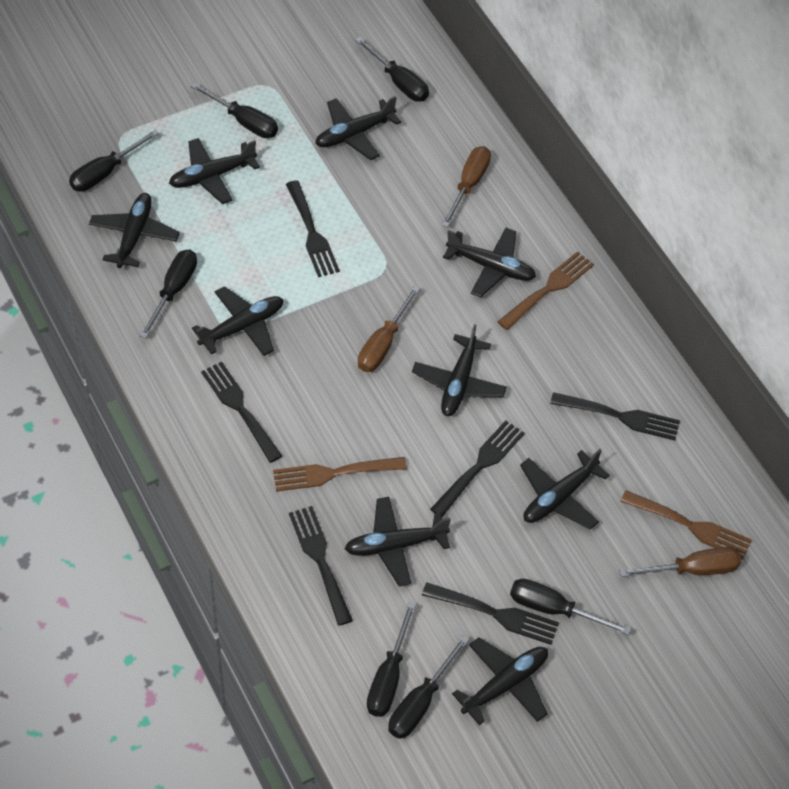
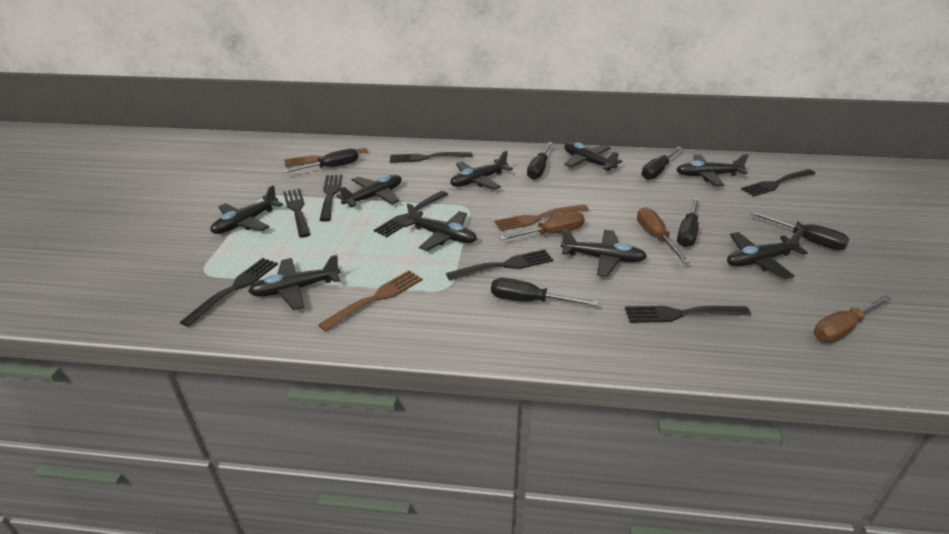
black fork: 6 -> 8
black screwdriver: 7 -> 6

